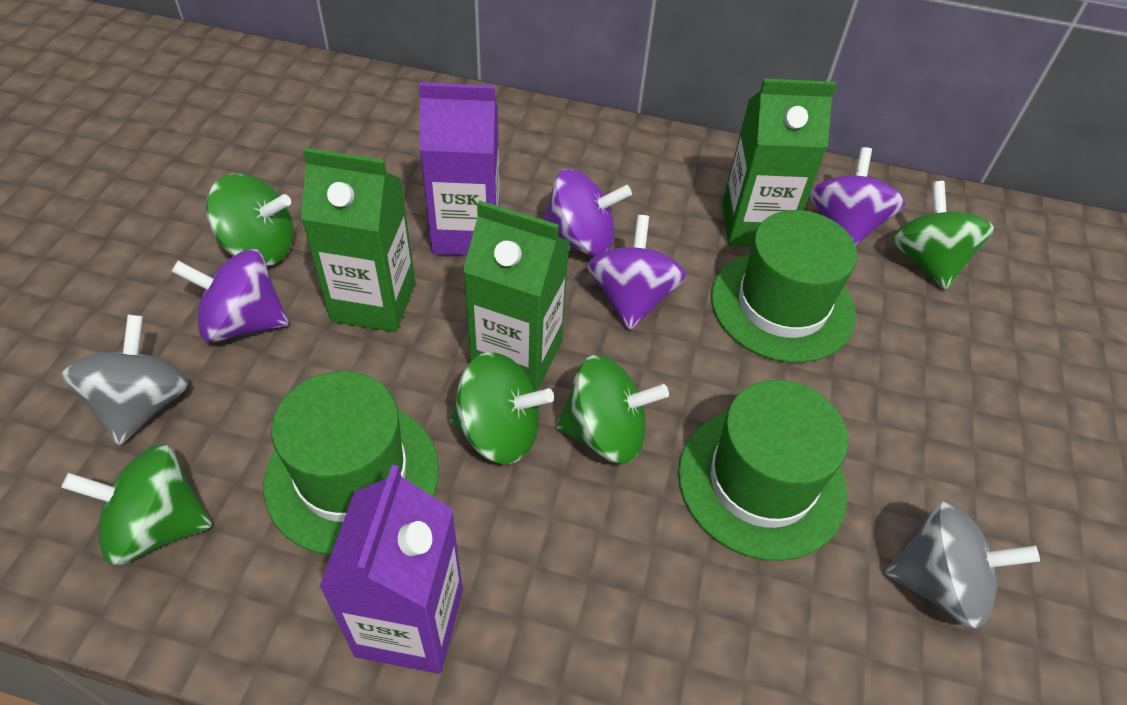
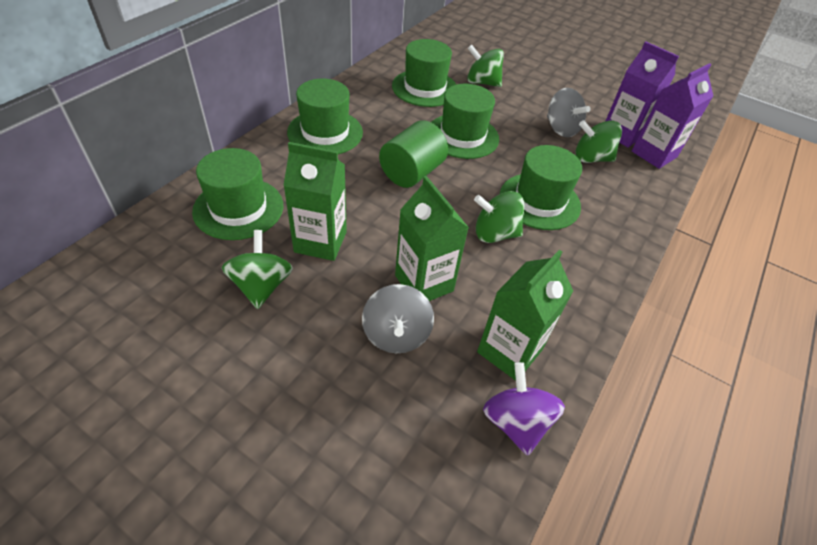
green cylinder: 0 -> 1
green hat: 3 -> 5
green spinning top: 5 -> 4
purple spinning top: 4 -> 1

